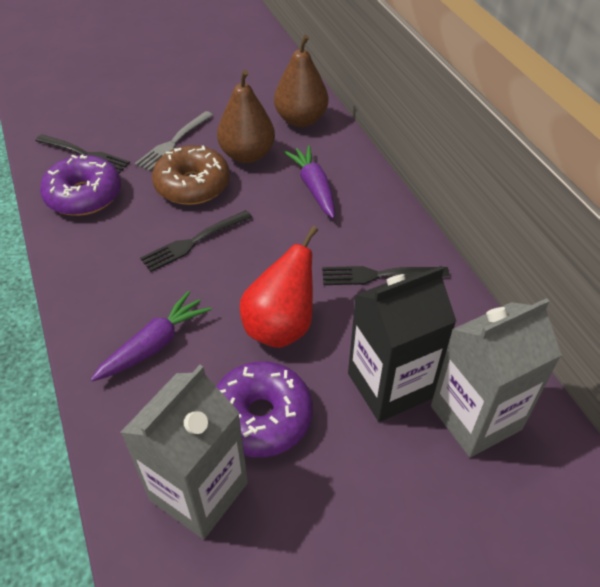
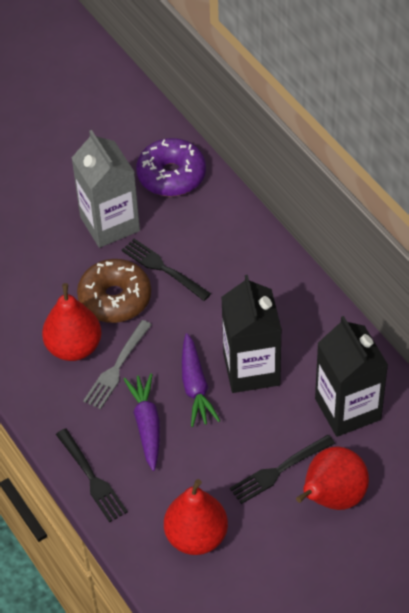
black carton: 1 -> 2
brown pear: 2 -> 0
grey carton: 2 -> 1
purple donut: 2 -> 1
red pear: 1 -> 3

